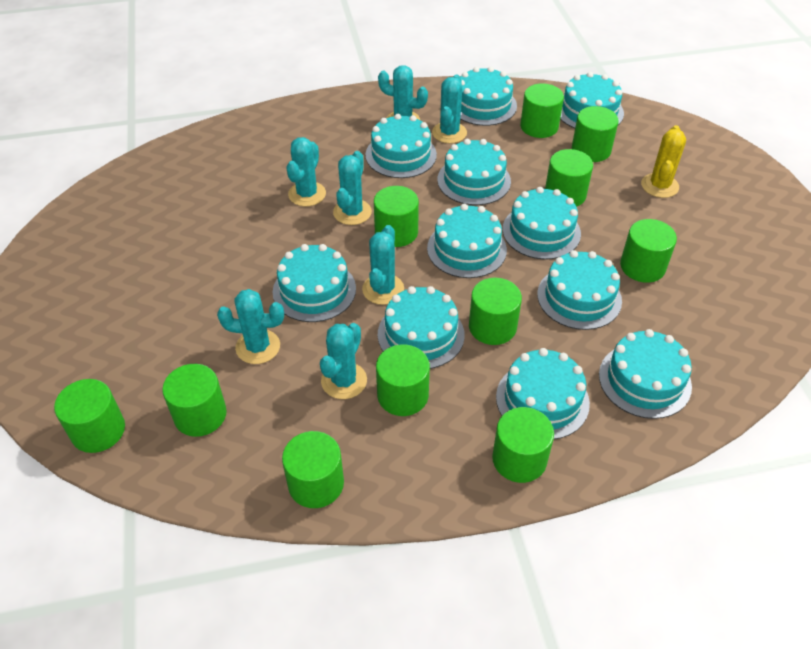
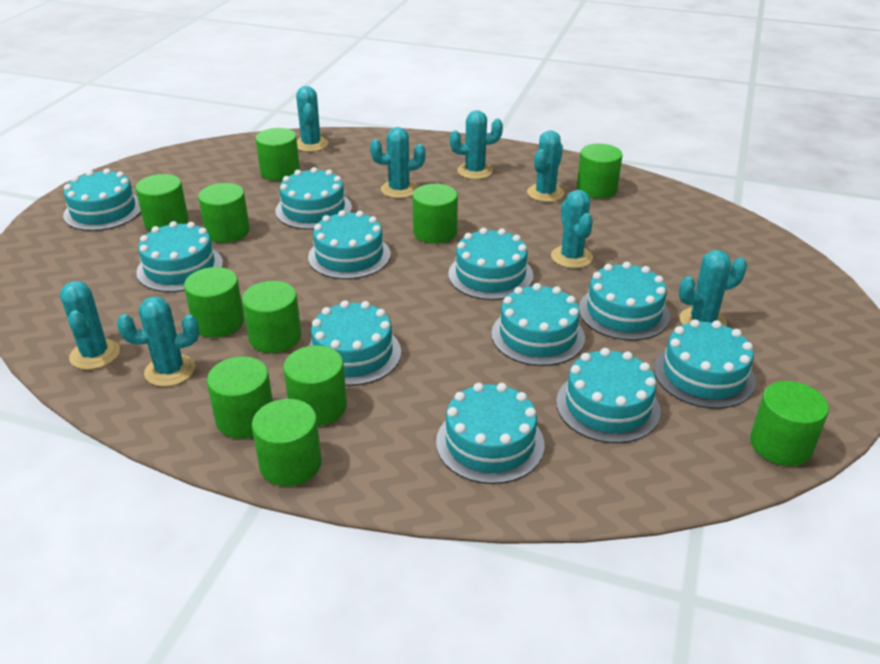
turquoise cactus: 7 -> 8
yellow cactus: 1 -> 0

